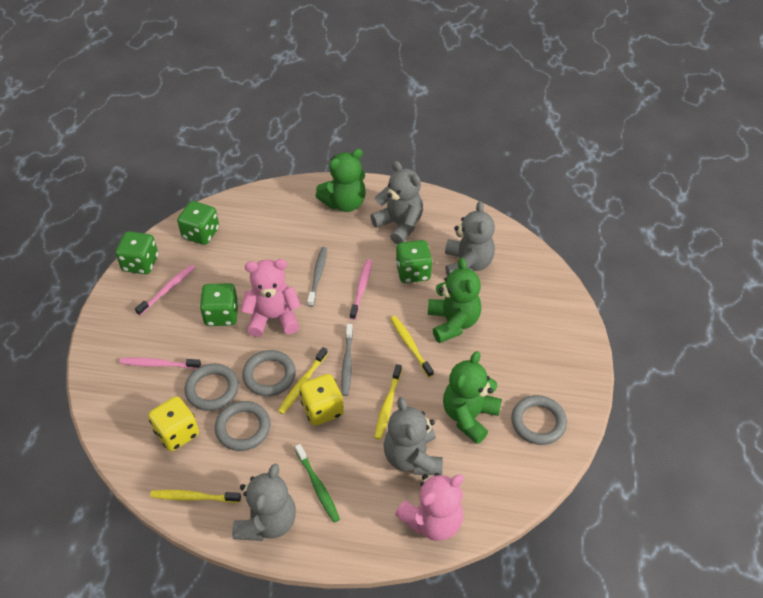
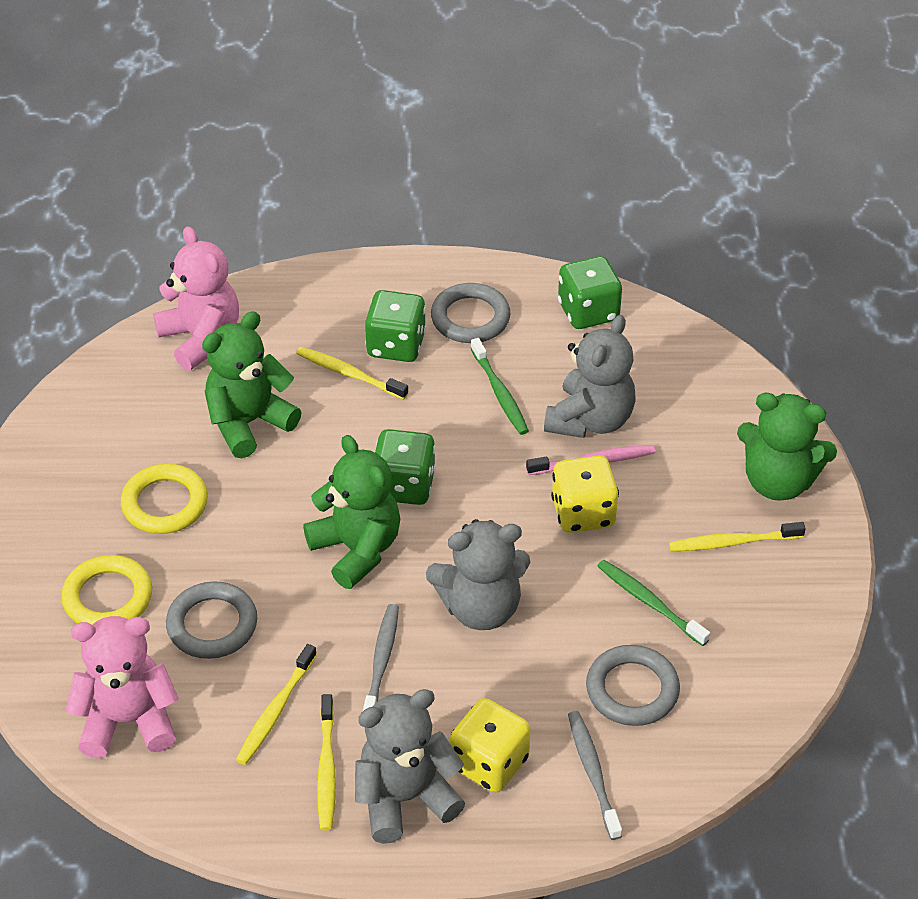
green dice: 4 -> 3
green toothbrush: 1 -> 2
grey ring: 4 -> 3
grey teddy bear: 4 -> 3
pink toothbrush: 3 -> 1
yellow ring: 0 -> 2

